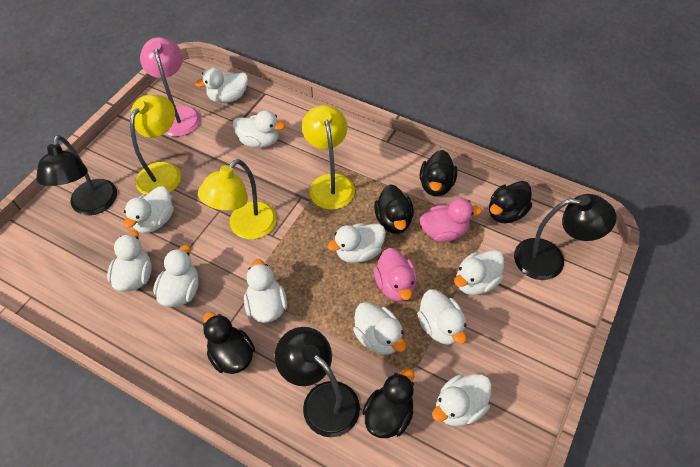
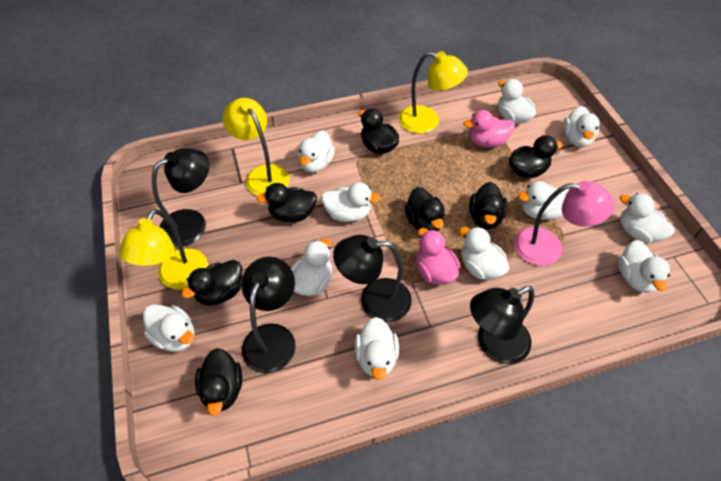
black duck: 5 -> 7
black lamp: 3 -> 4

